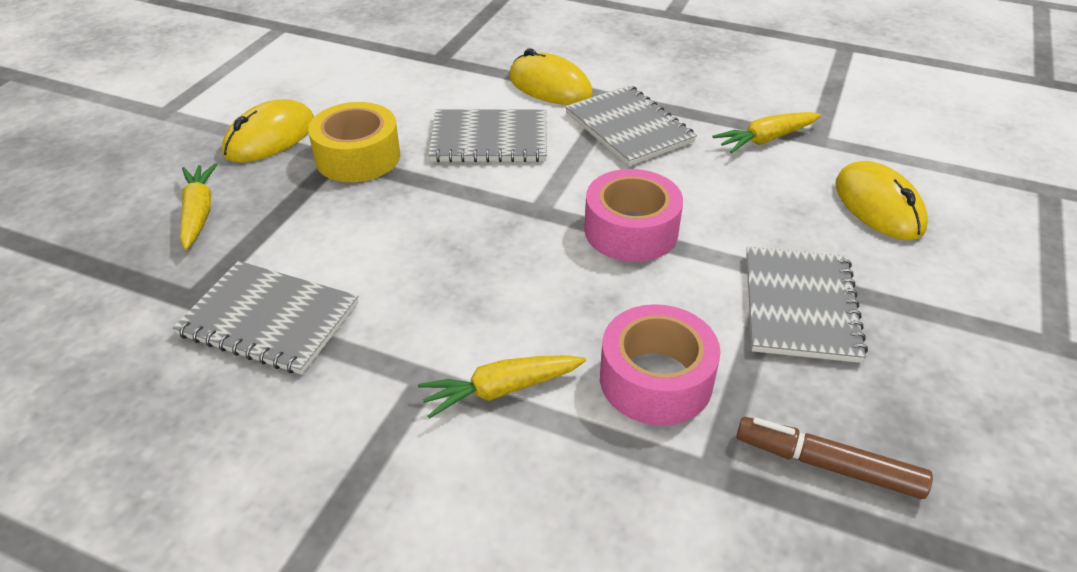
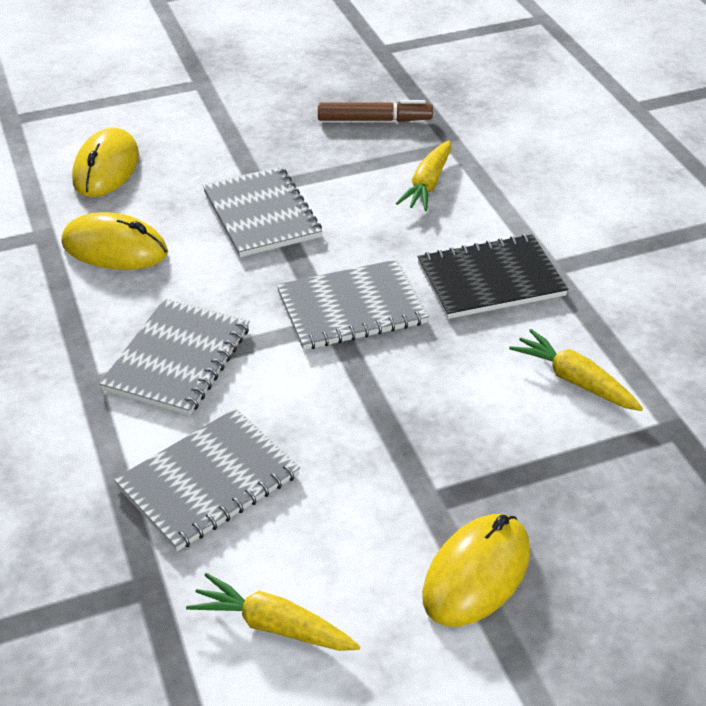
black notebook: 0 -> 1
pink tape: 2 -> 0
yellow tape: 1 -> 0

